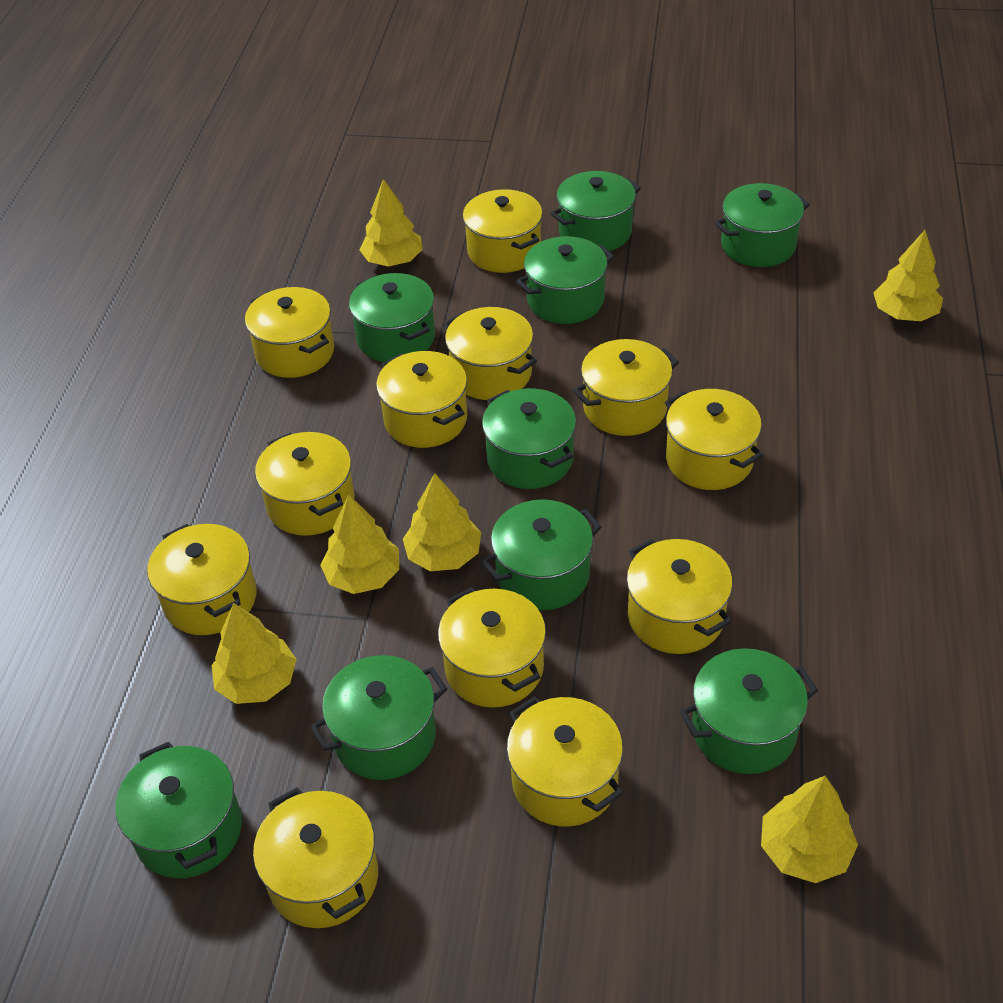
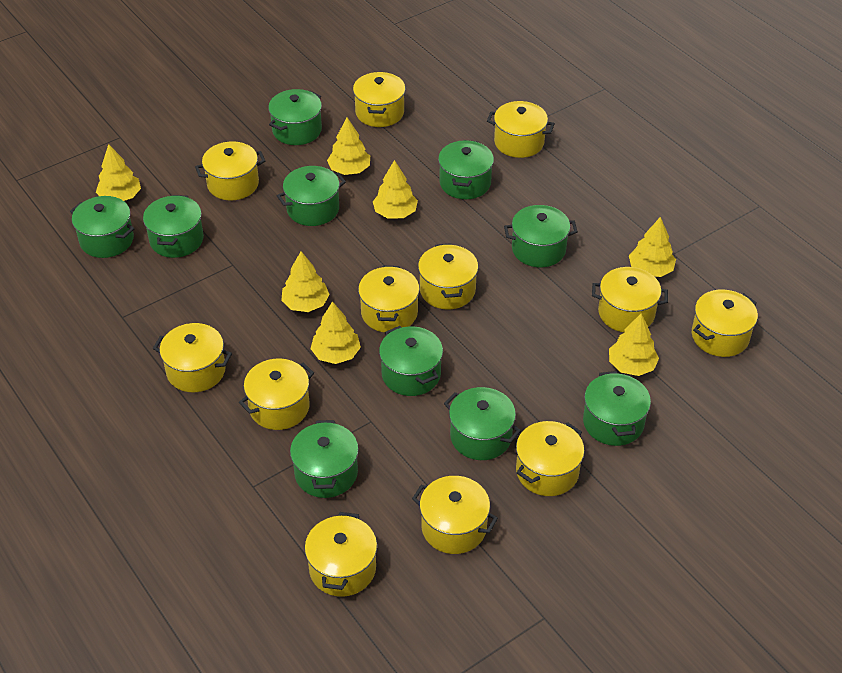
green pot: 9 -> 10
yellow tree: 6 -> 7

